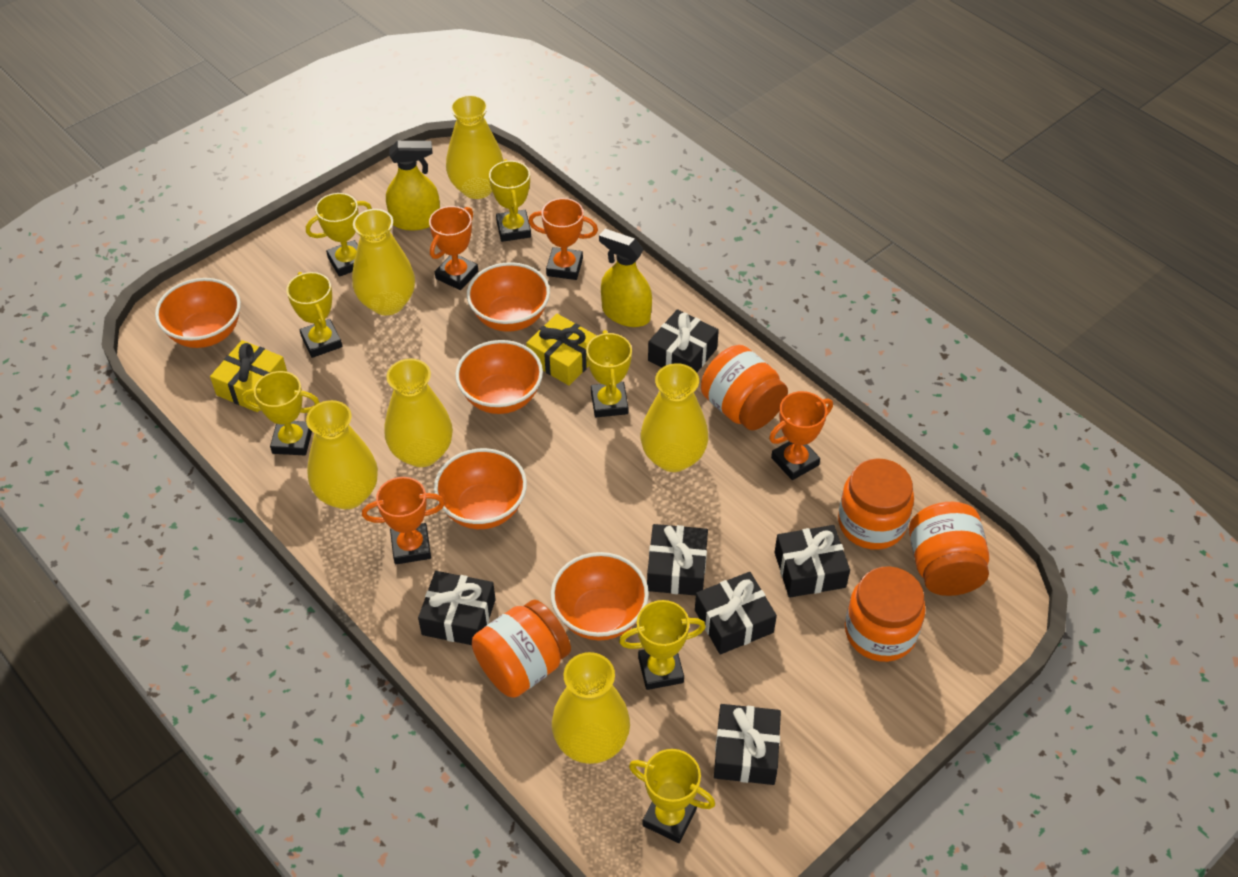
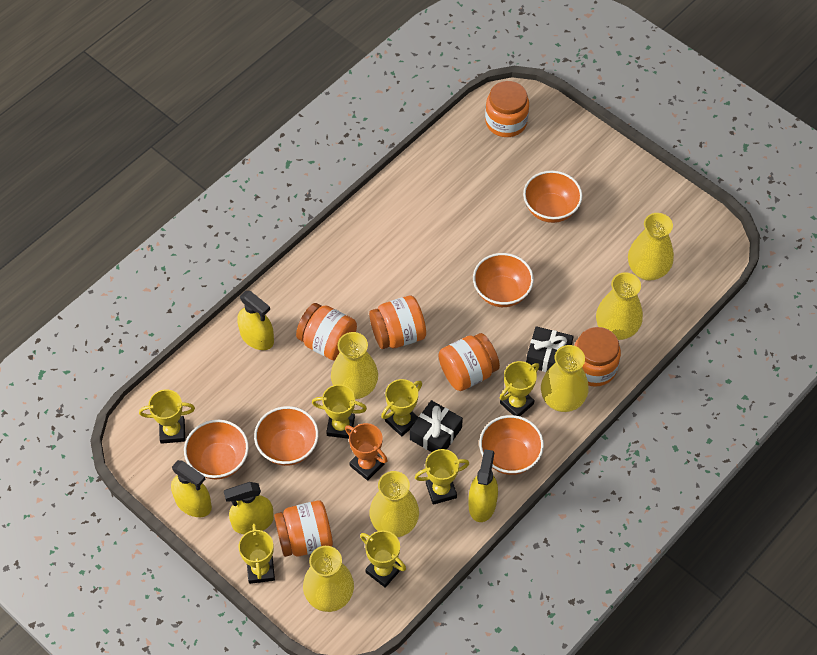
black gift: 6 -> 2
orange jar: 5 -> 6
orange trophy: 4 -> 1
yellow gift: 2 -> 0
yellow spray bottle: 2 -> 4

